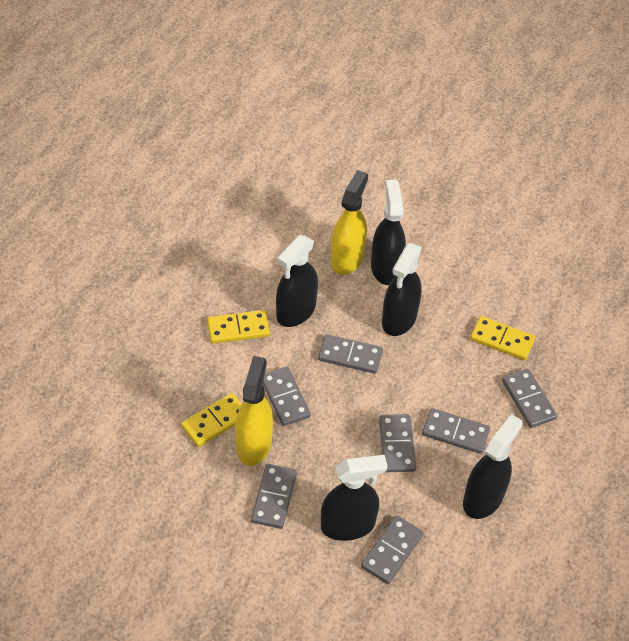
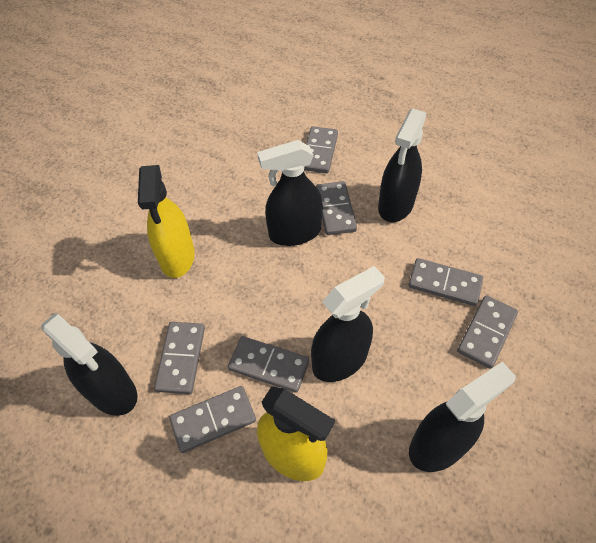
yellow domino: 3 -> 0

